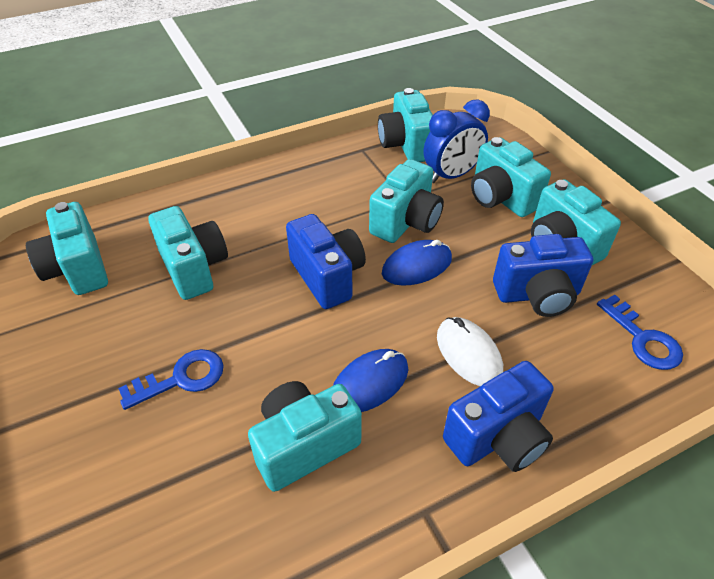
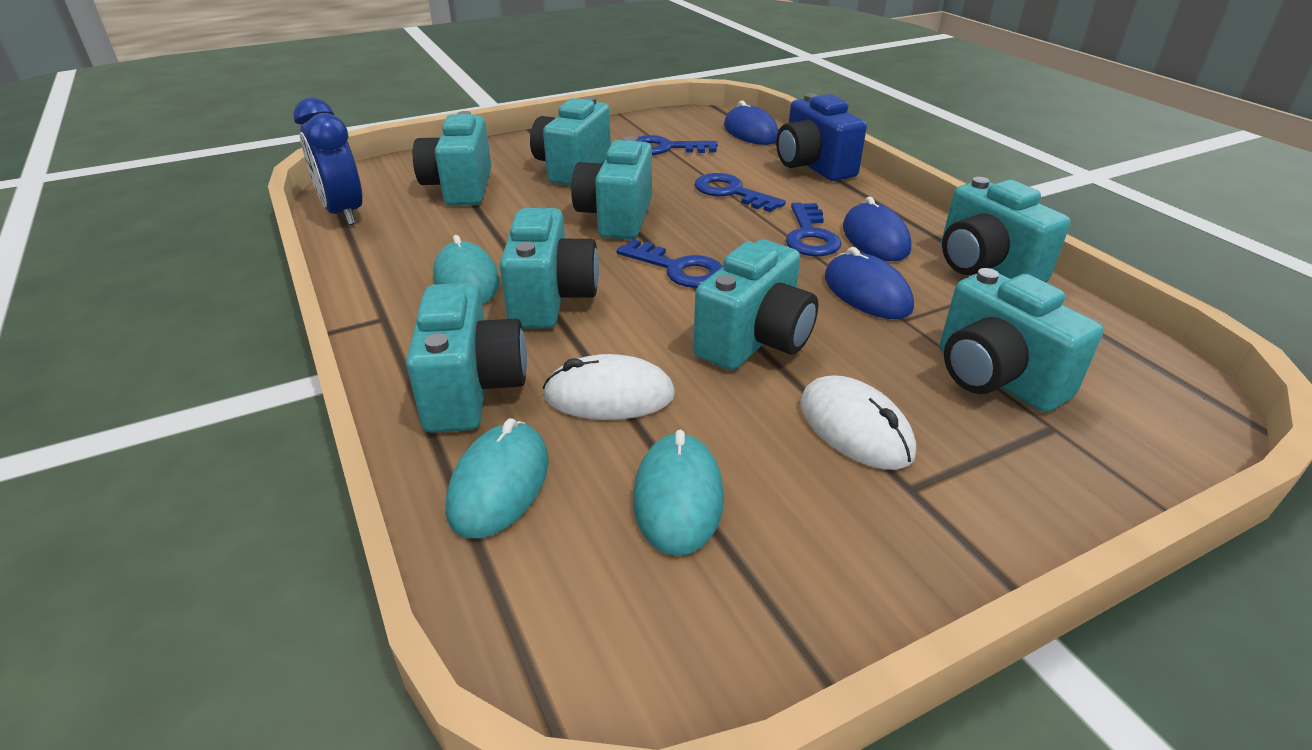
blue camera: 3 -> 1
blue key: 2 -> 4
blue mouse: 2 -> 3
turquoise camera: 7 -> 8
turquoise mouse: 0 -> 3
white mouse: 1 -> 2

